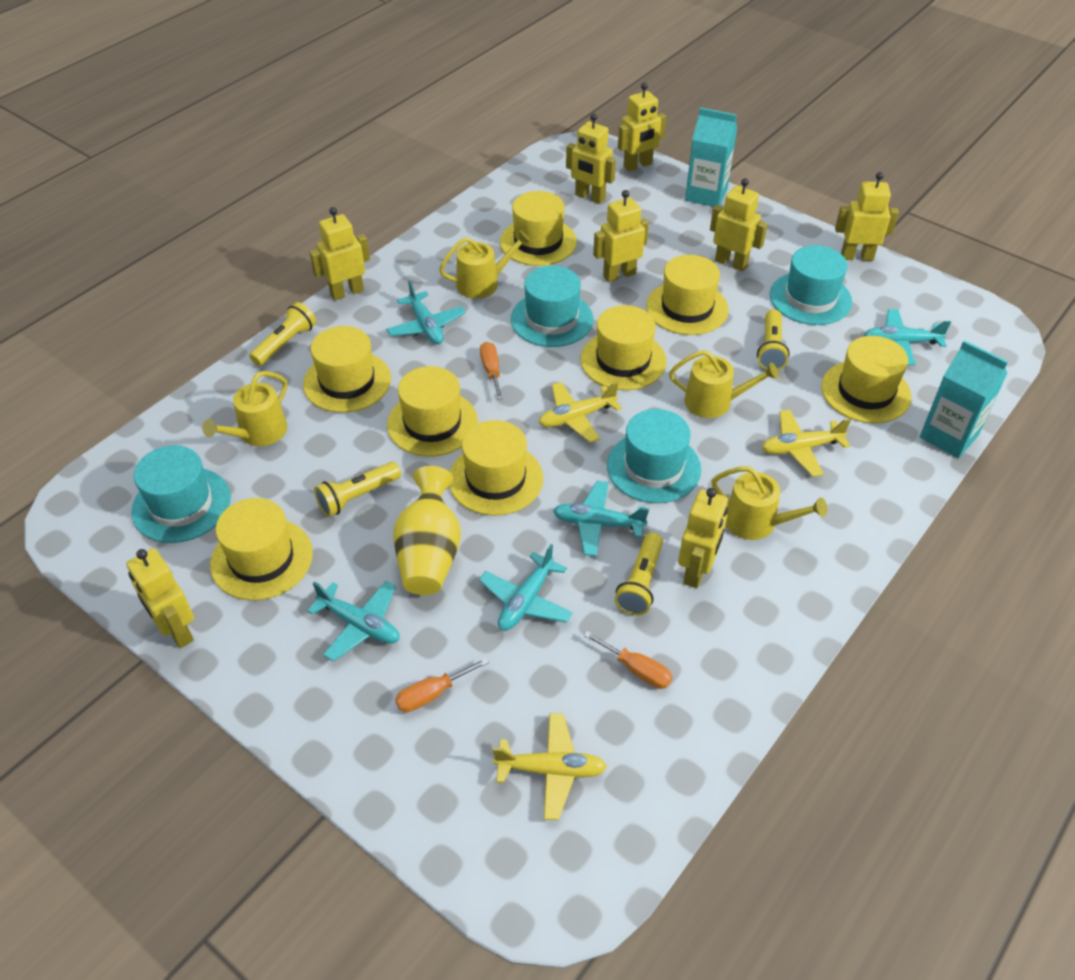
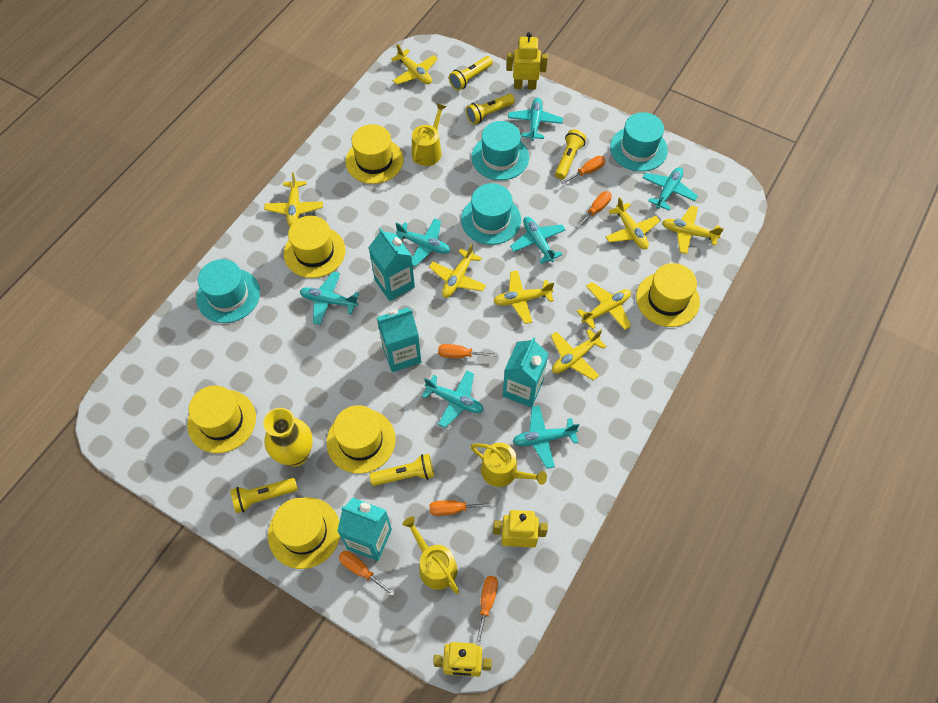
orange screwdriver: 3 -> 6
turquoise carton: 2 -> 4
turquoise plane: 5 -> 7
yellow flashlight: 4 -> 5
yellow hat: 8 -> 6
yellow plane: 3 -> 8
yellow robot: 8 -> 3
yellow watering can: 4 -> 3

